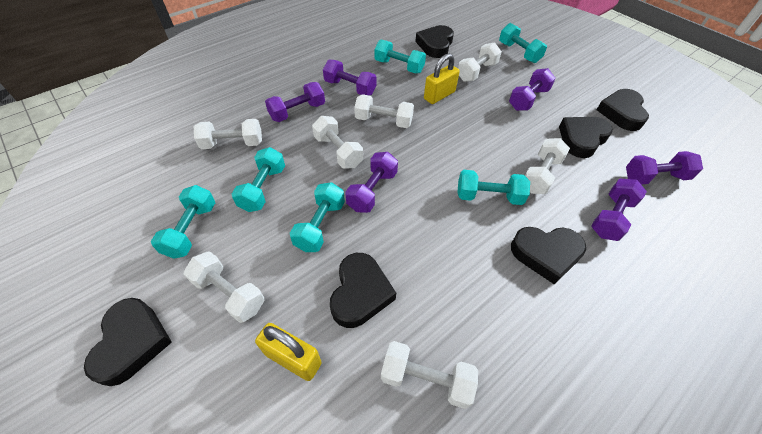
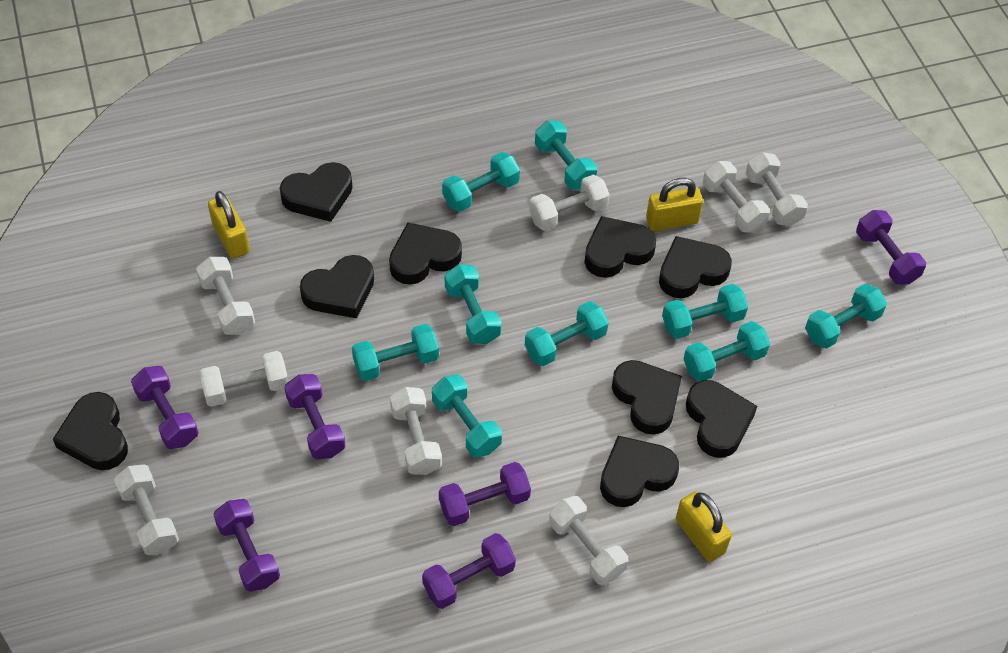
black heart: 6 -> 9
turquoise dumbbell: 6 -> 9
white dumbbell: 7 -> 8
yellow padlock: 2 -> 3

